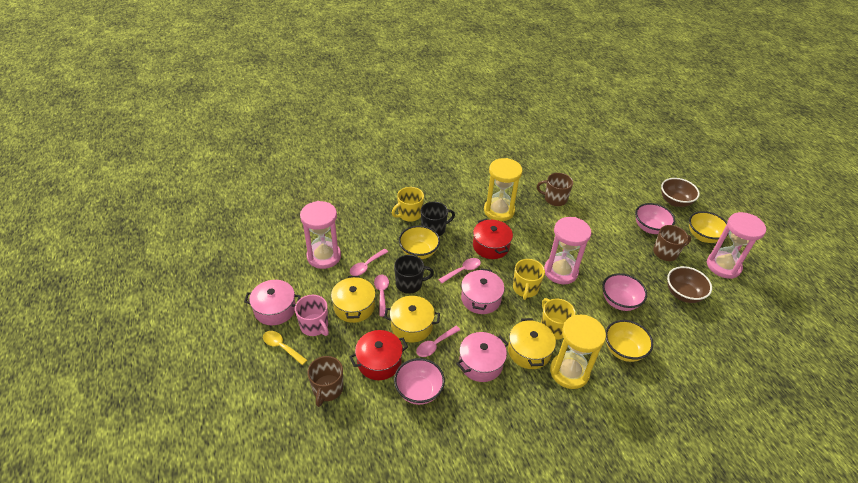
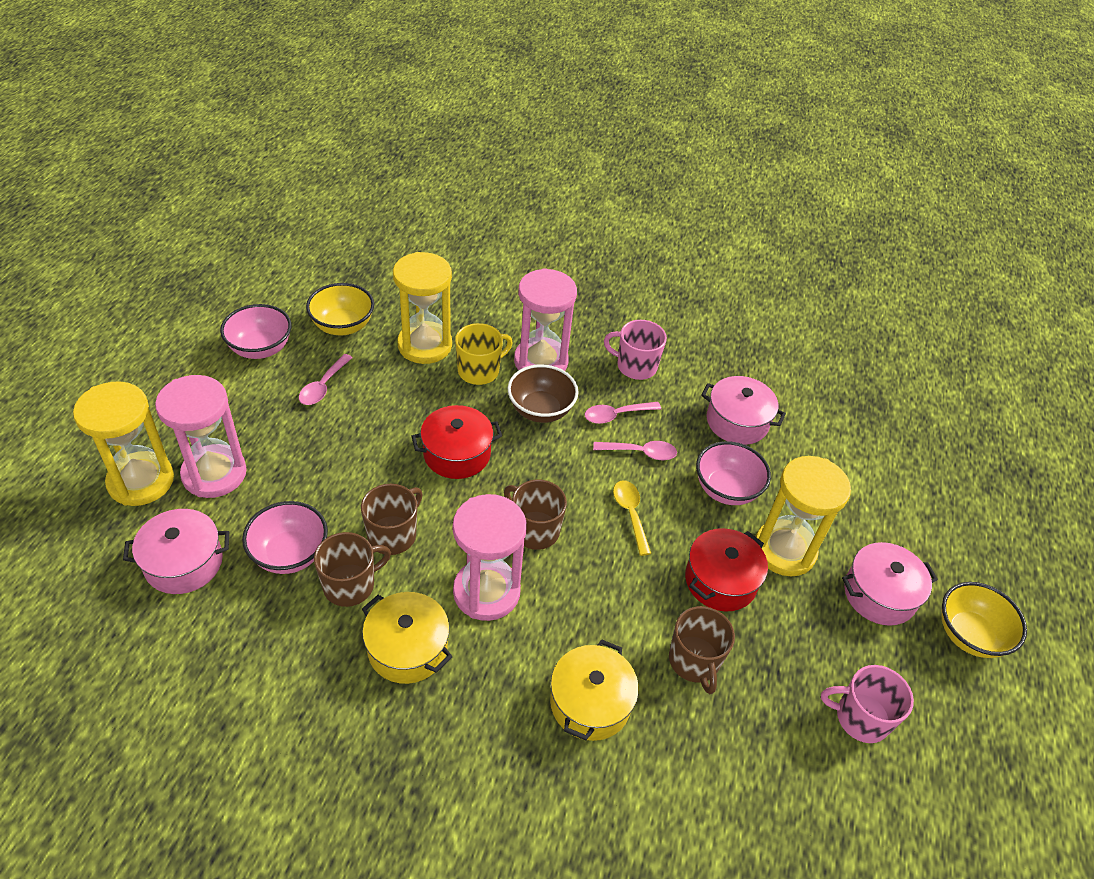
black mug: 2 -> 0
brown bowl: 2 -> 1
brown mug: 3 -> 4
pink mug: 1 -> 2
pink spoon: 4 -> 3
yellow bowl: 3 -> 2
yellow hourglass: 2 -> 3
yellow mug: 3 -> 1
yellow pot: 3 -> 2

